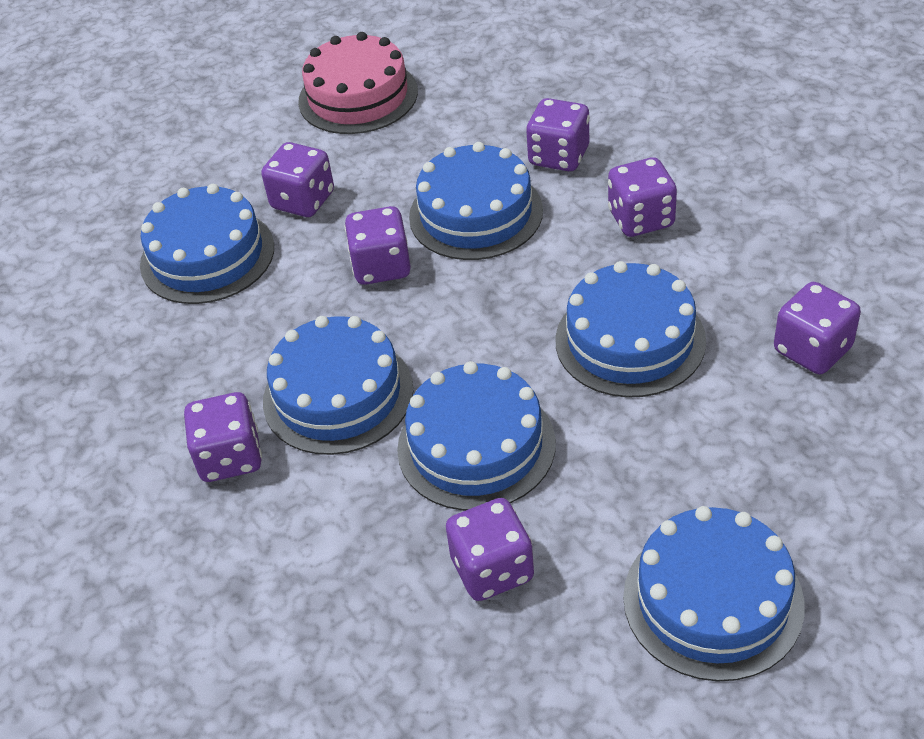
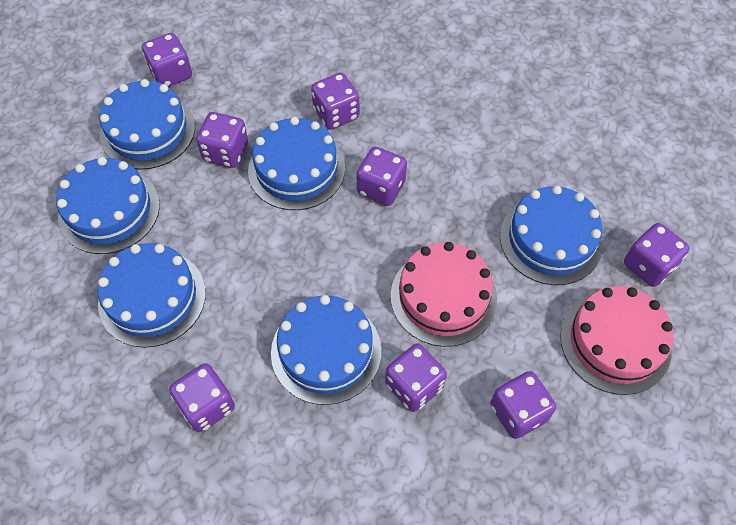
pink cake: 1 -> 2
purple dice: 7 -> 8

